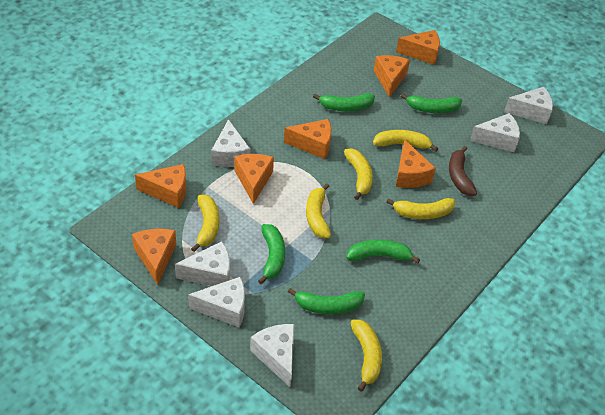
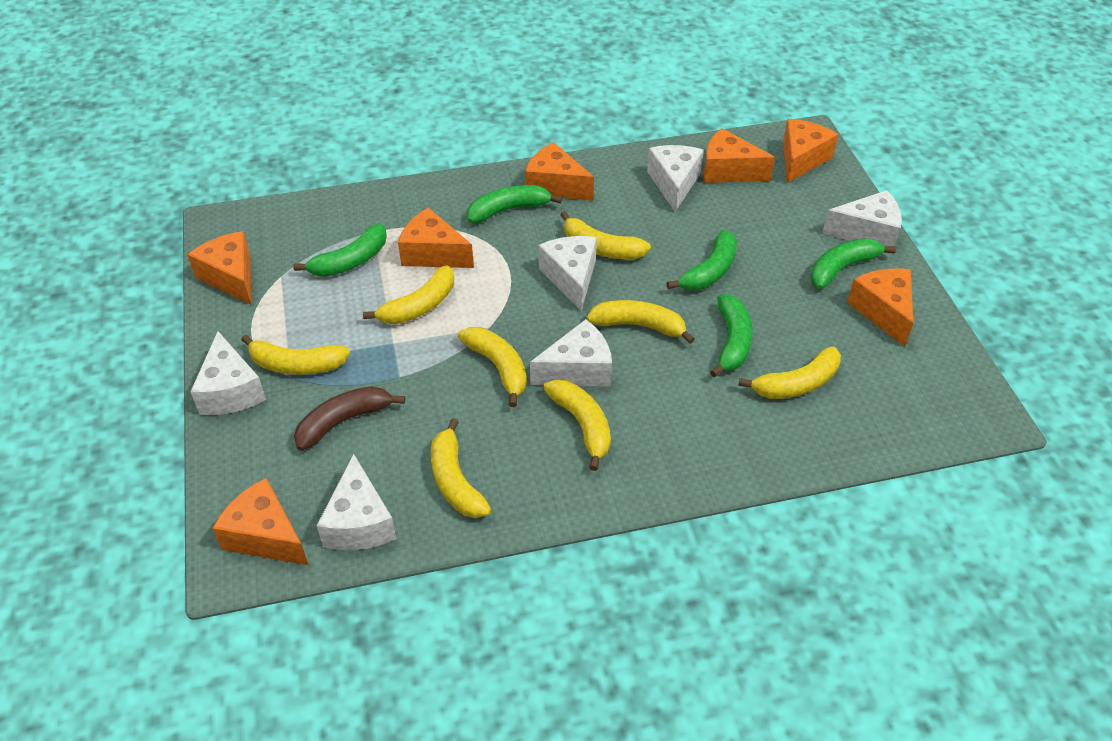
yellow banana: 6 -> 8

